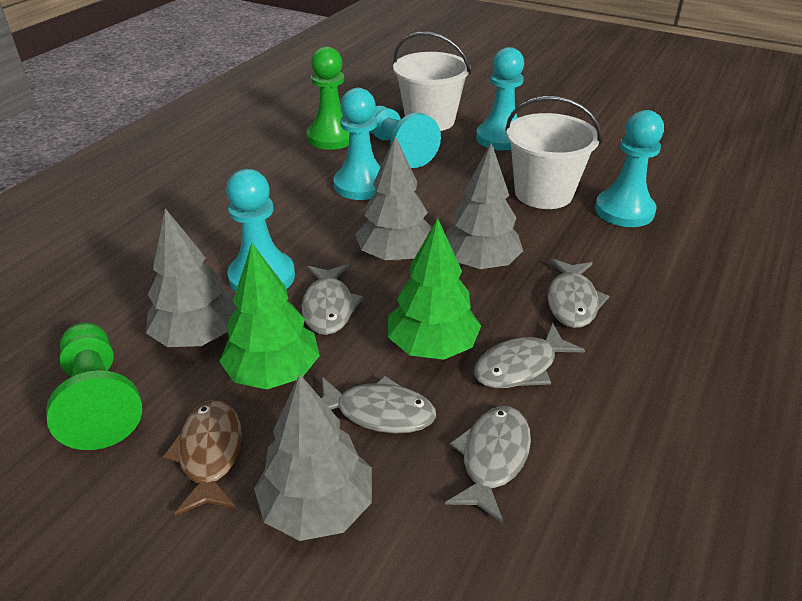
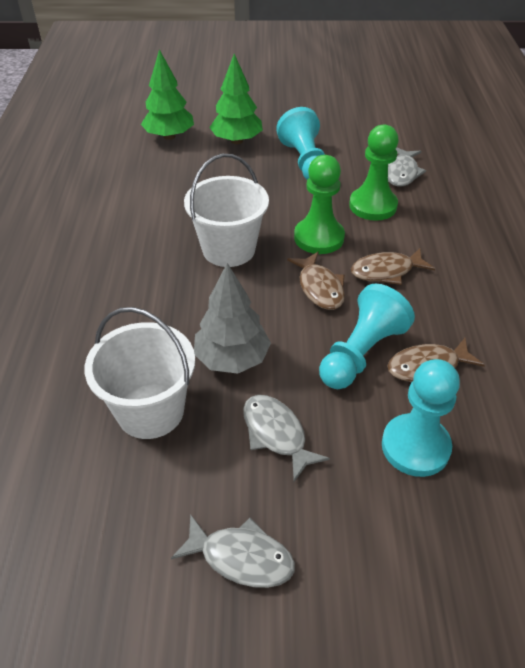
brown fish: 1 -> 3
grey fish: 5 -> 3
grey tree: 4 -> 1
turquoise pawn: 5 -> 3

